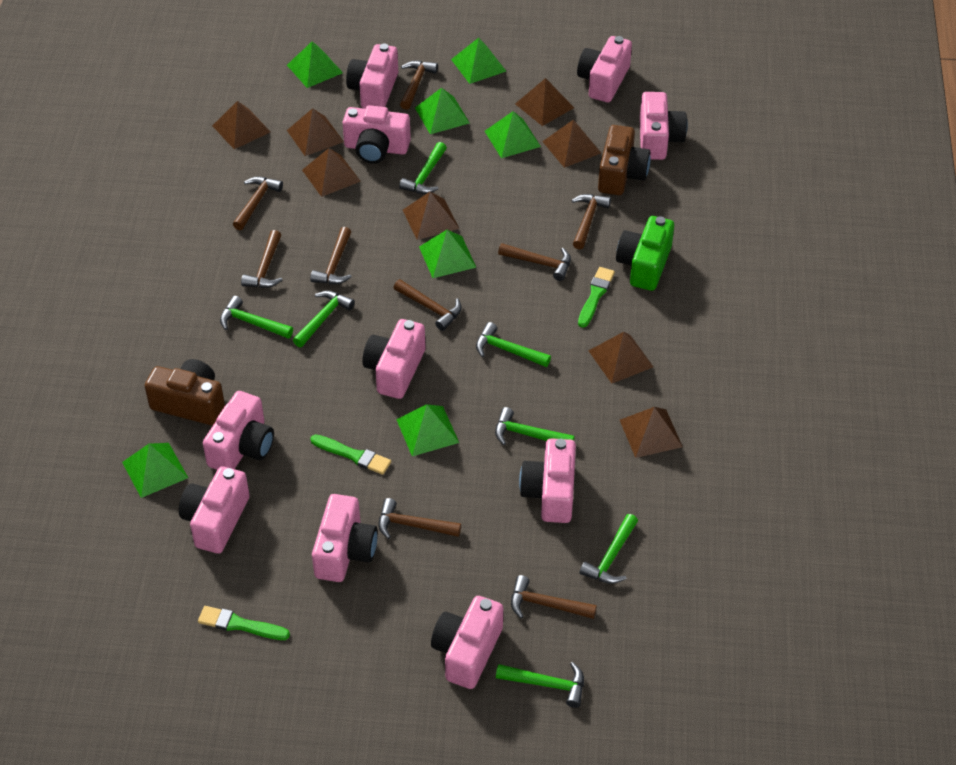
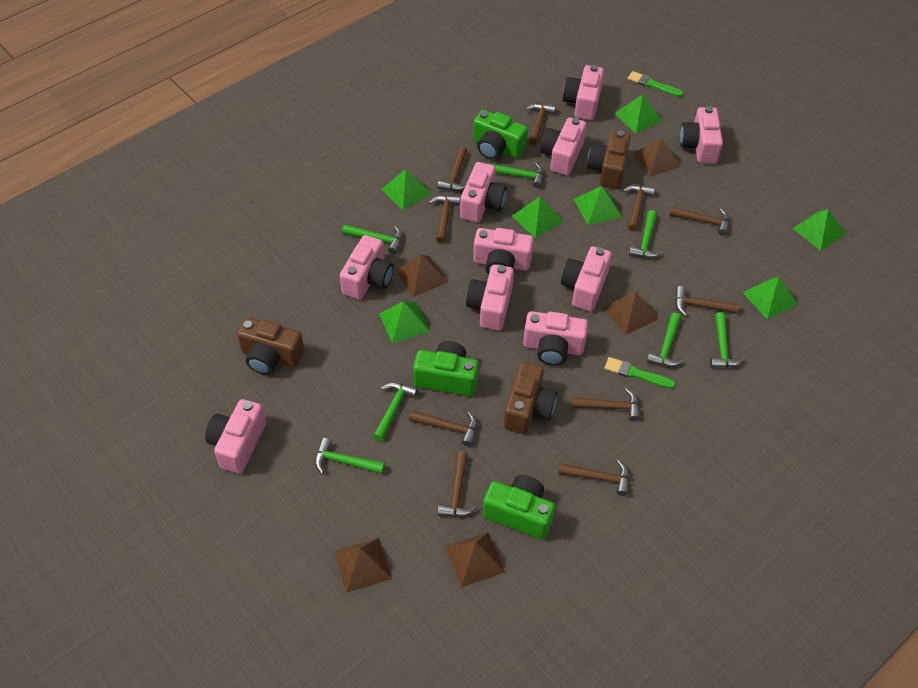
brown camera: 2 -> 3
brown hammer: 9 -> 10
brown pyramid: 8 -> 5
green brush: 3 -> 2
green camera: 1 -> 3

